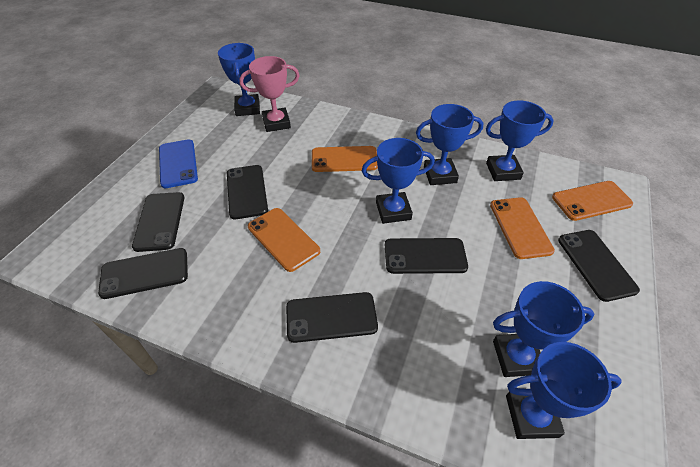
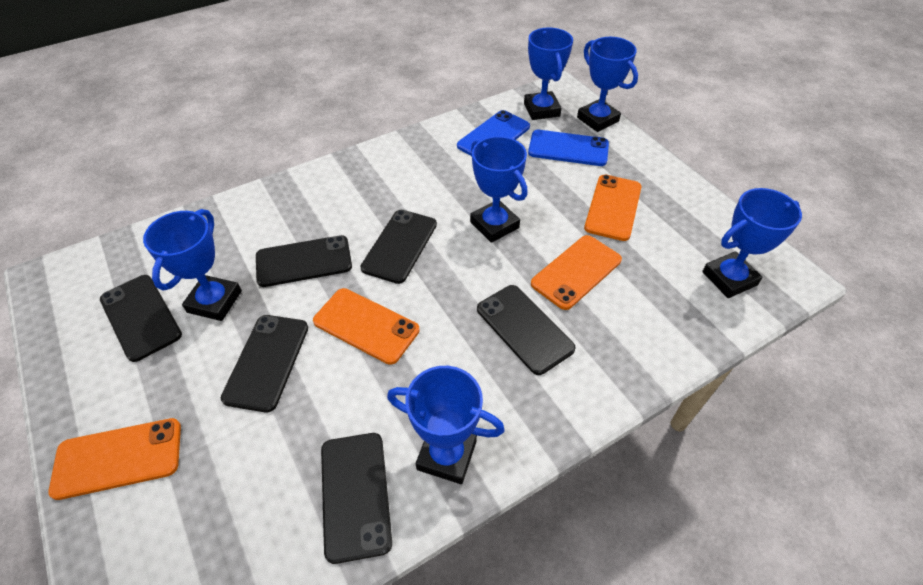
blue phone: 1 -> 2
pink trophy: 1 -> 0

